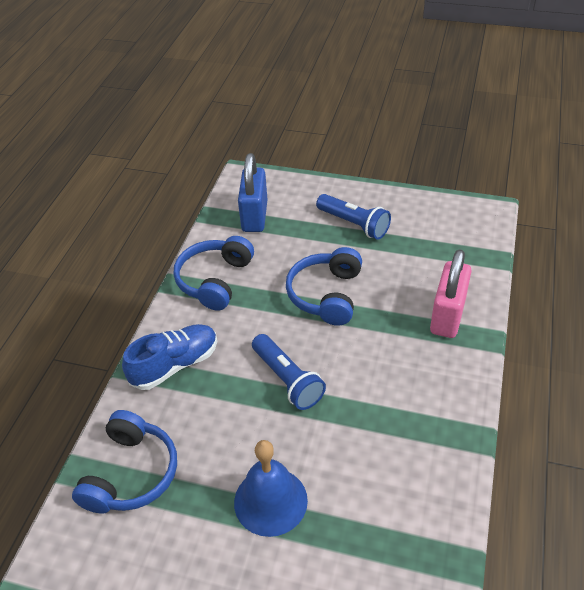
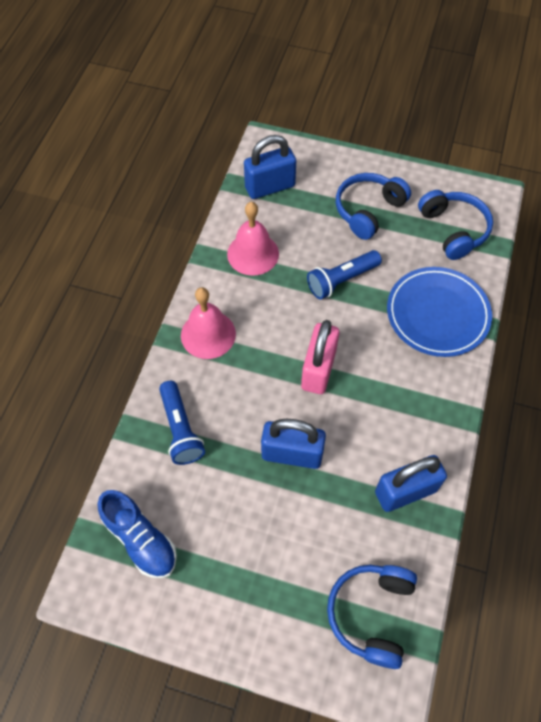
blue bell: 1 -> 0
blue padlock: 1 -> 3
blue plate: 0 -> 1
pink bell: 0 -> 2

